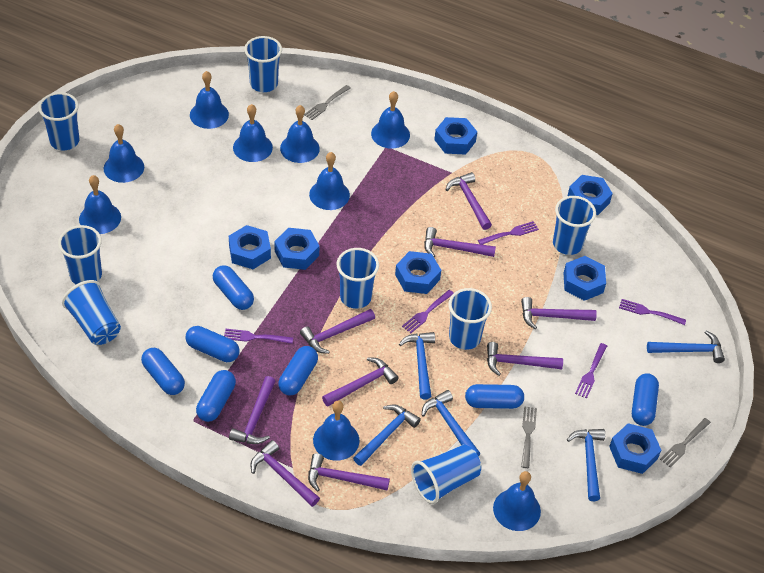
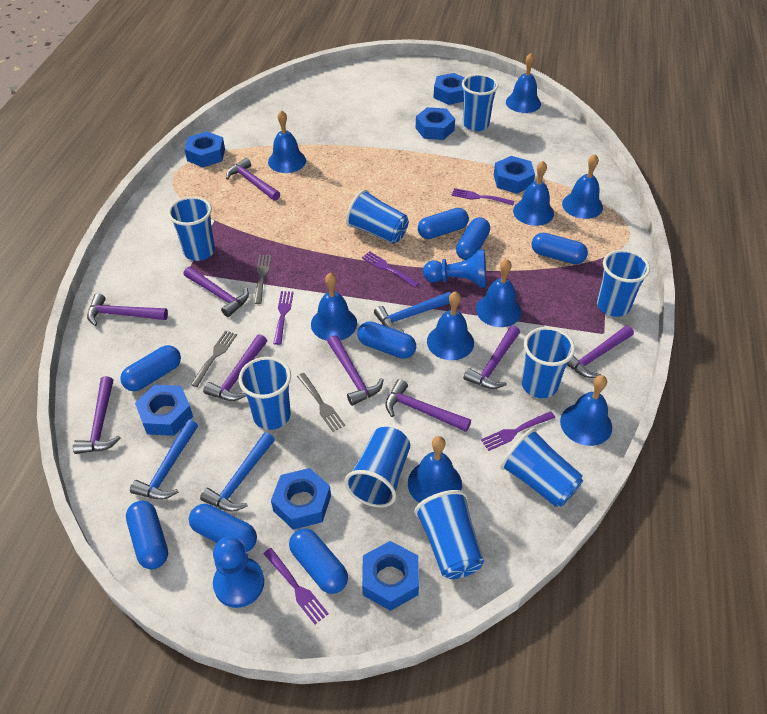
blue capsule: 7 -> 8
blue cup: 8 -> 9
blue hammer: 5 -> 3
blue pawn: 0 -> 2

